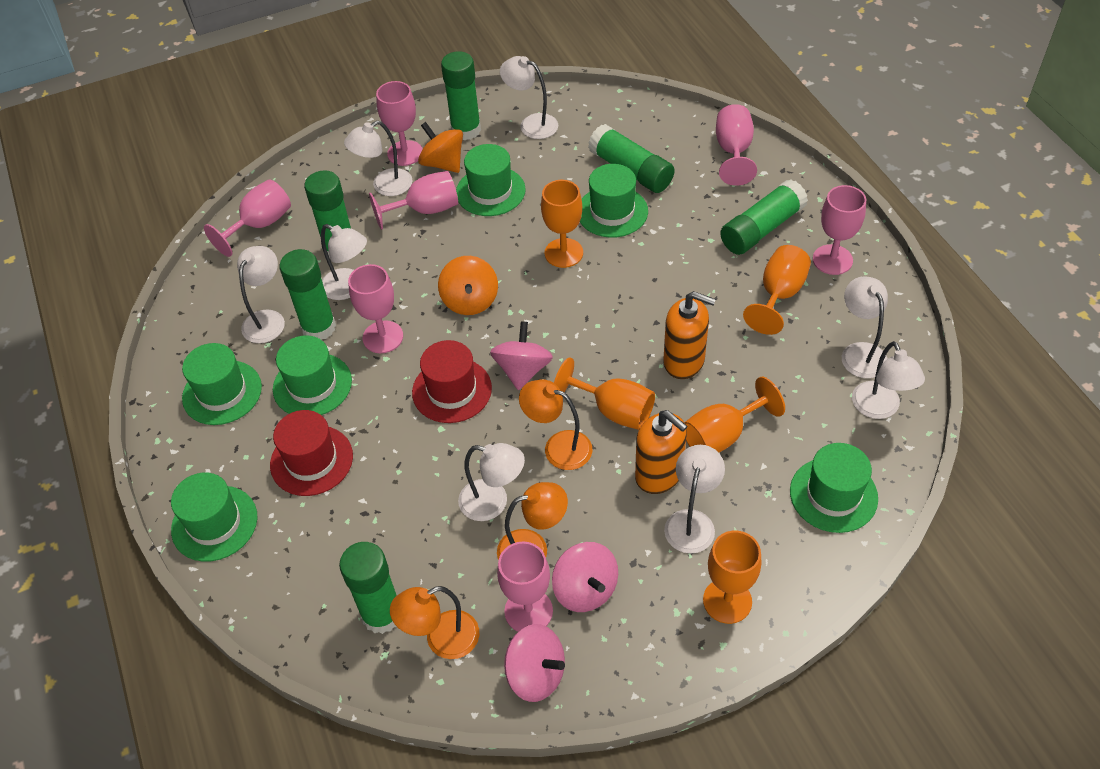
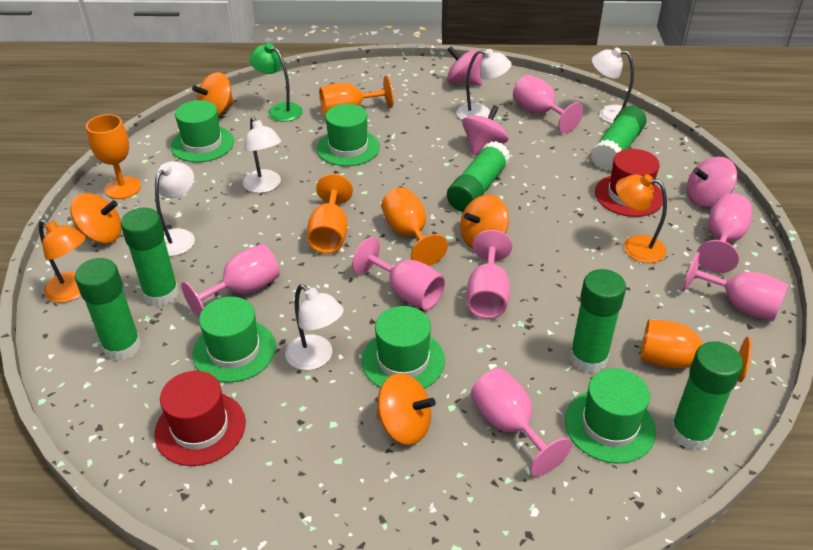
green hat: 6 -> 5
green lamp: 0 -> 1
orange lamp: 3 -> 2
orange soap dispenser: 2 -> 0
orange spinning top: 2 -> 4
white lamp: 8 -> 5

